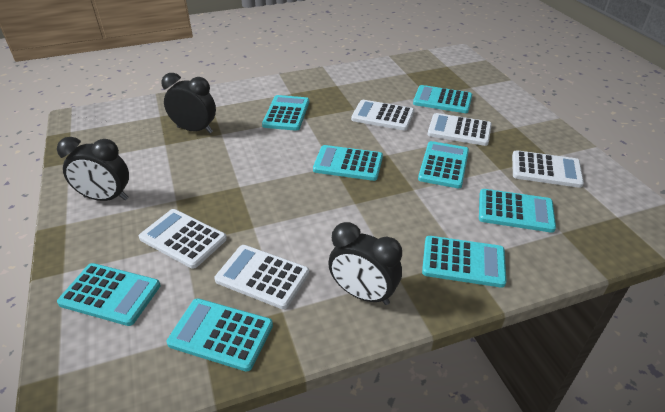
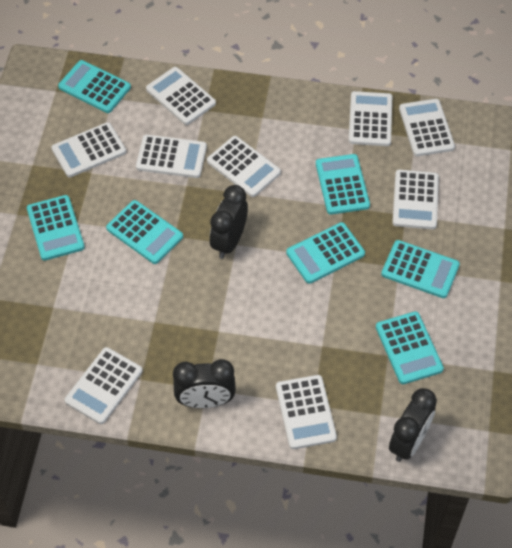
turquoise calculator: 8 -> 7
white calculator: 5 -> 9

